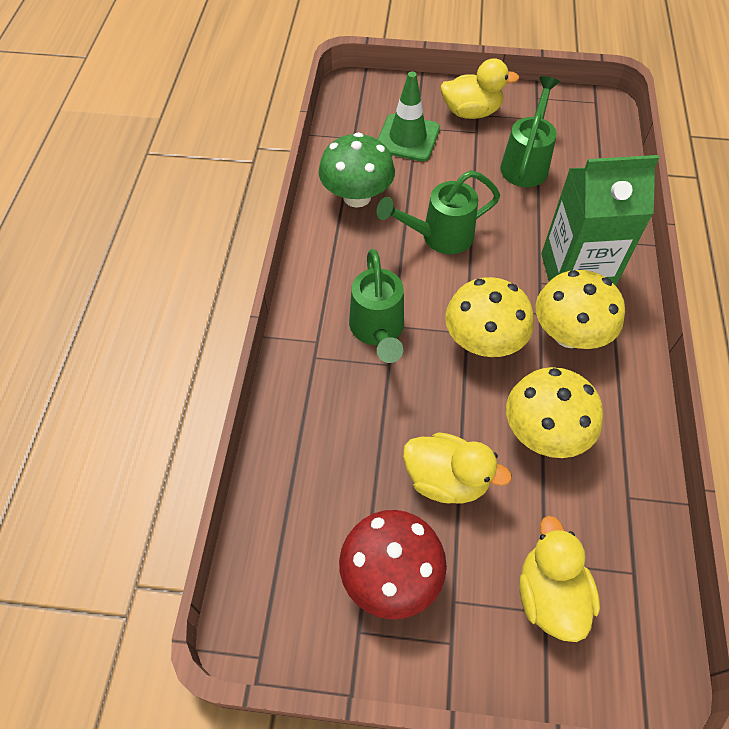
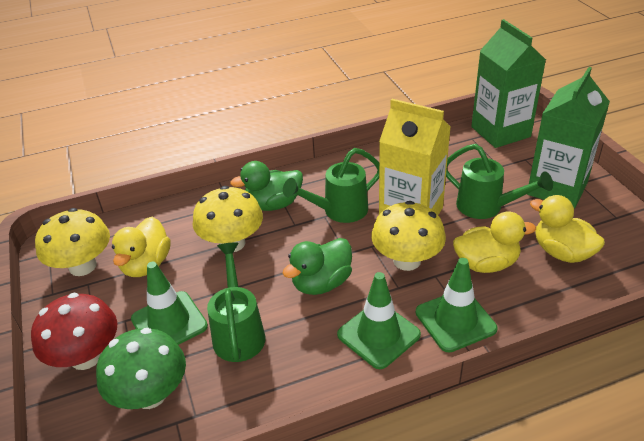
green carton: 1 -> 2
green duck: 0 -> 2
green traffic cone: 1 -> 3
yellow carton: 0 -> 1

